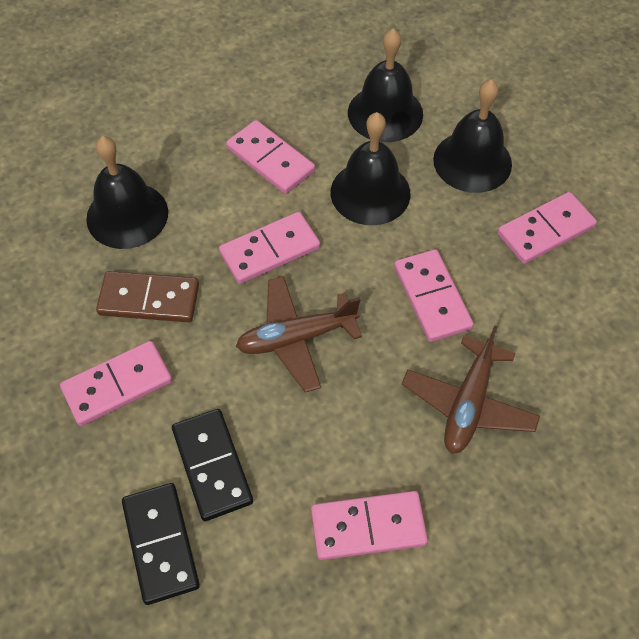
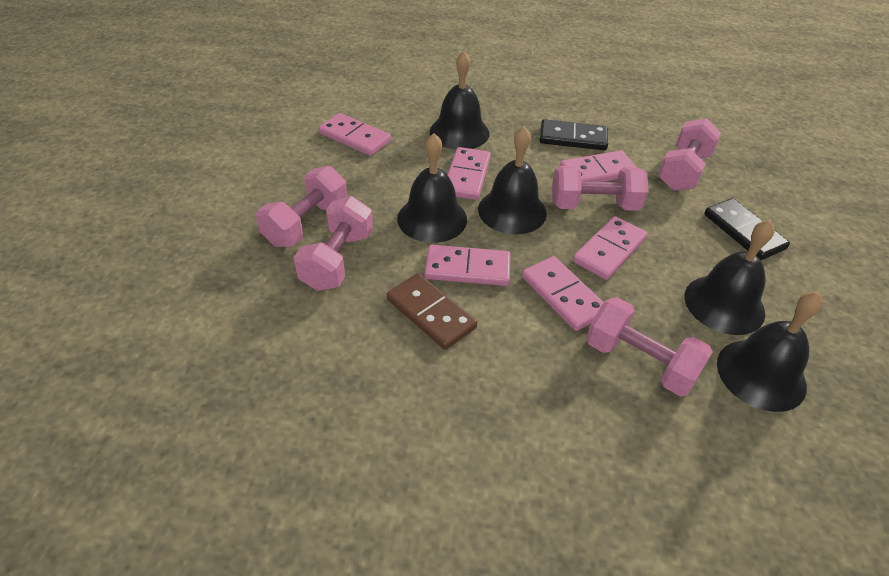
black bell: 4 -> 5
brown plane: 2 -> 0
pink dumbbell: 0 -> 5

